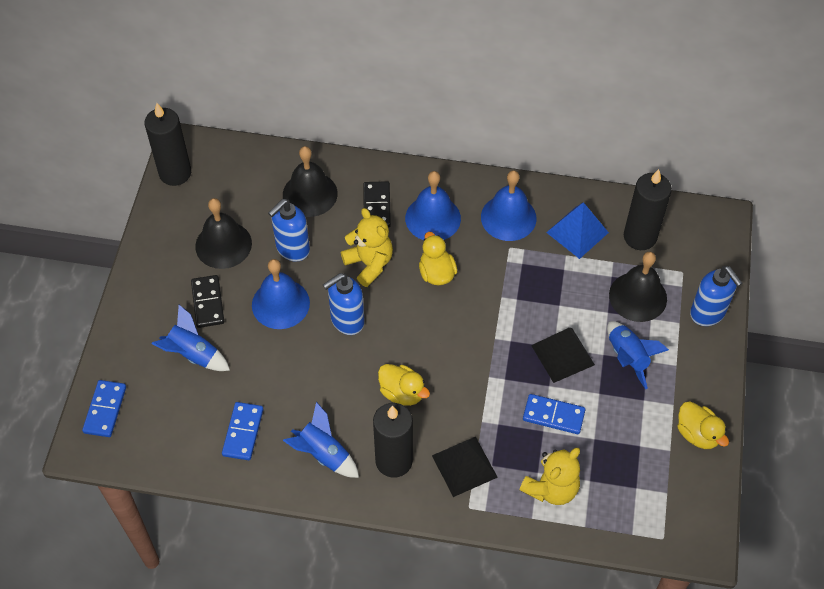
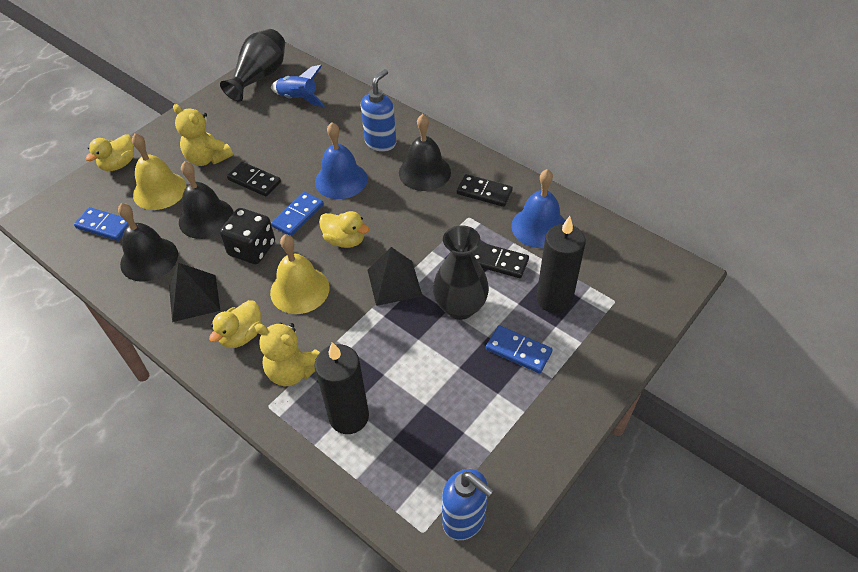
black candle: 3 -> 2
black dice: 0 -> 1
black domino: 2 -> 3
black vase: 0 -> 2
blue bell: 3 -> 2
blue pyramid: 1 -> 0
blue rocket: 3 -> 1
blue soap dispenser: 3 -> 2
yellow bell: 0 -> 2

